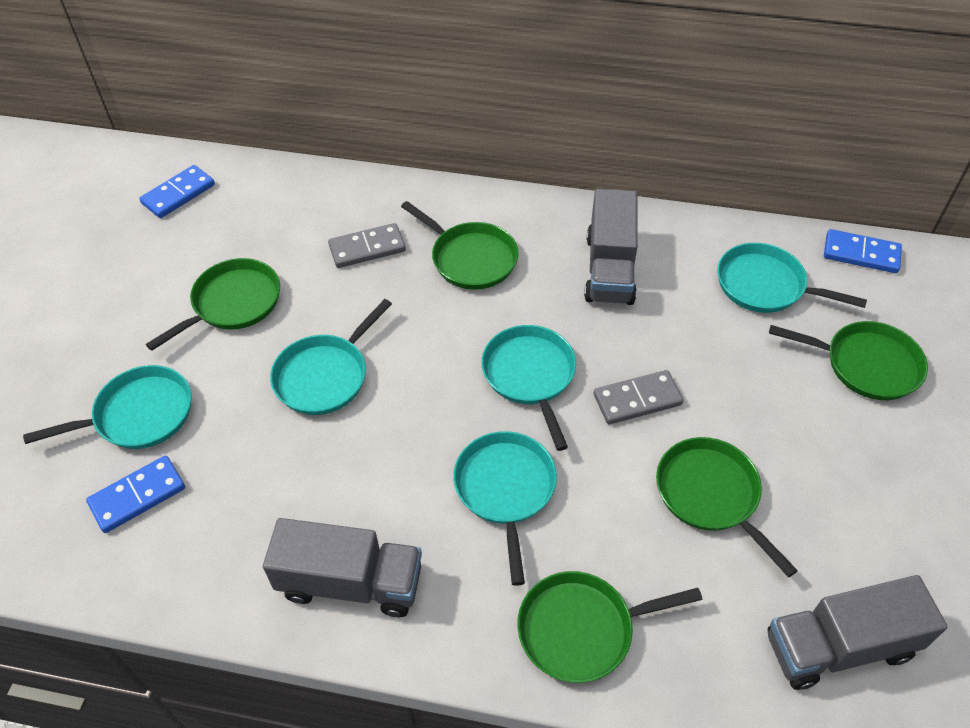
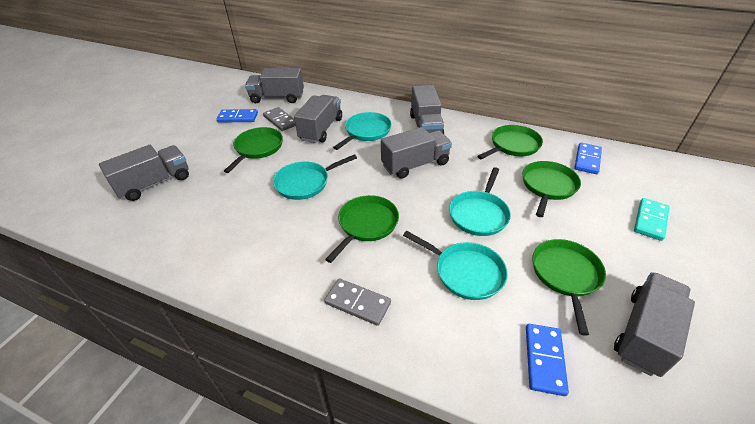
grey truck: 3 -> 6
turquoise domino: 0 -> 1
turquoise pan: 5 -> 4

